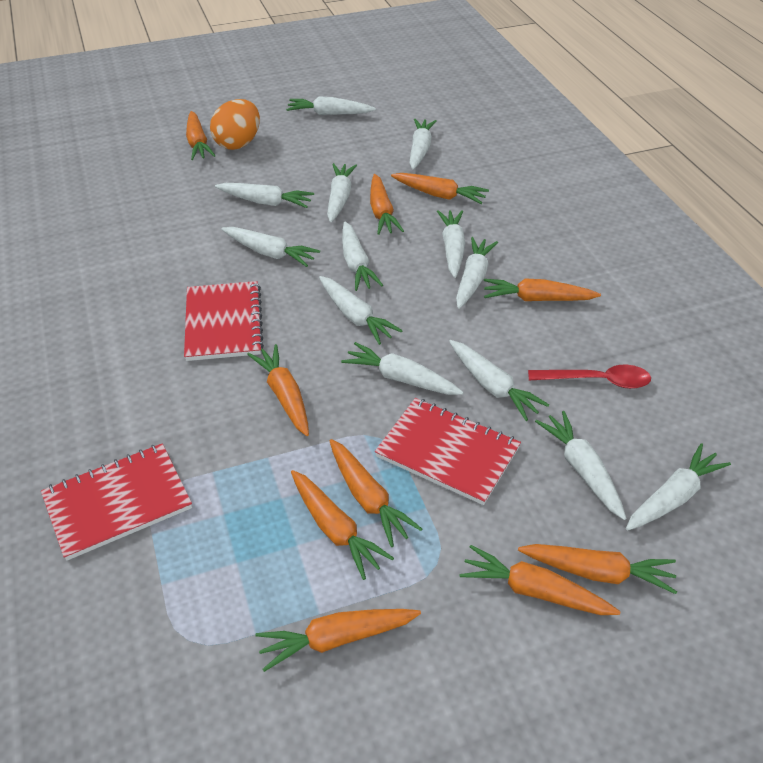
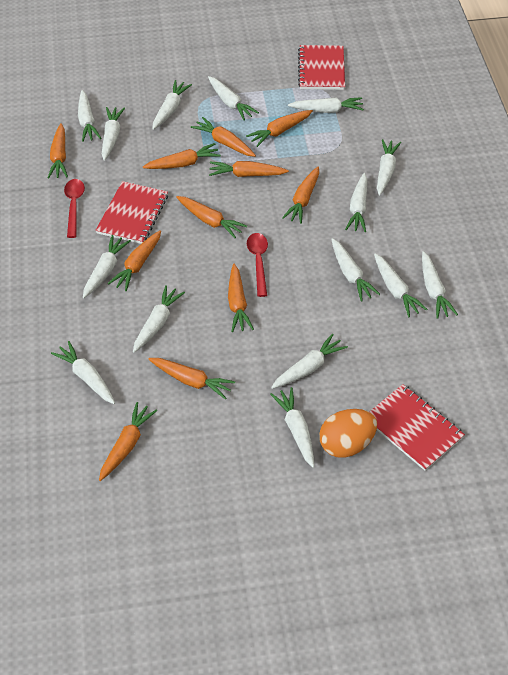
orange carrot: 10 -> 11
red spoon: 1 -> 2
white carrot: 13 -> 15

